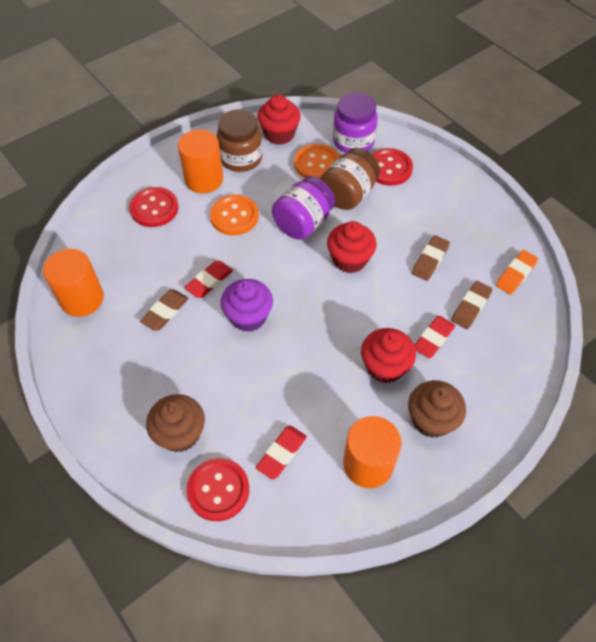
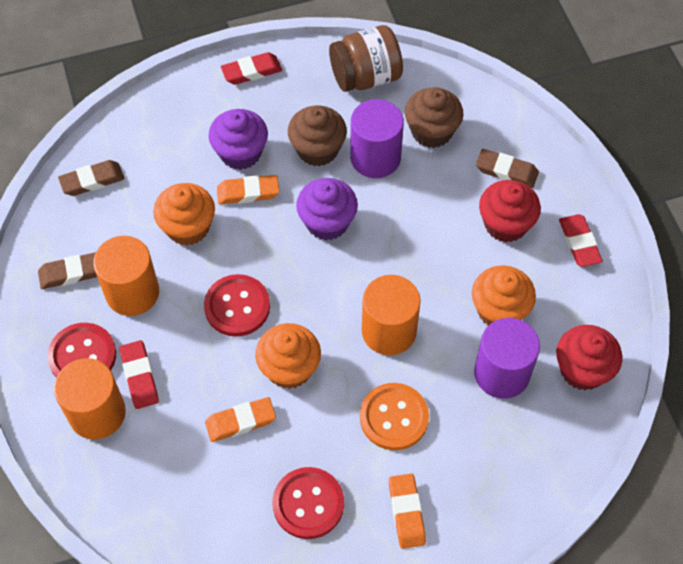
brown jar: 2 -> 1
orange button: 2 -> 1
orange cupcake: 0 -> 3
orange eraser: 1 -> 3
purple cupcake: 1 -> 2
purple cylinder: 0 -> 2
purple jar: 2 -> 0
red cupcake: 3 -> 2

